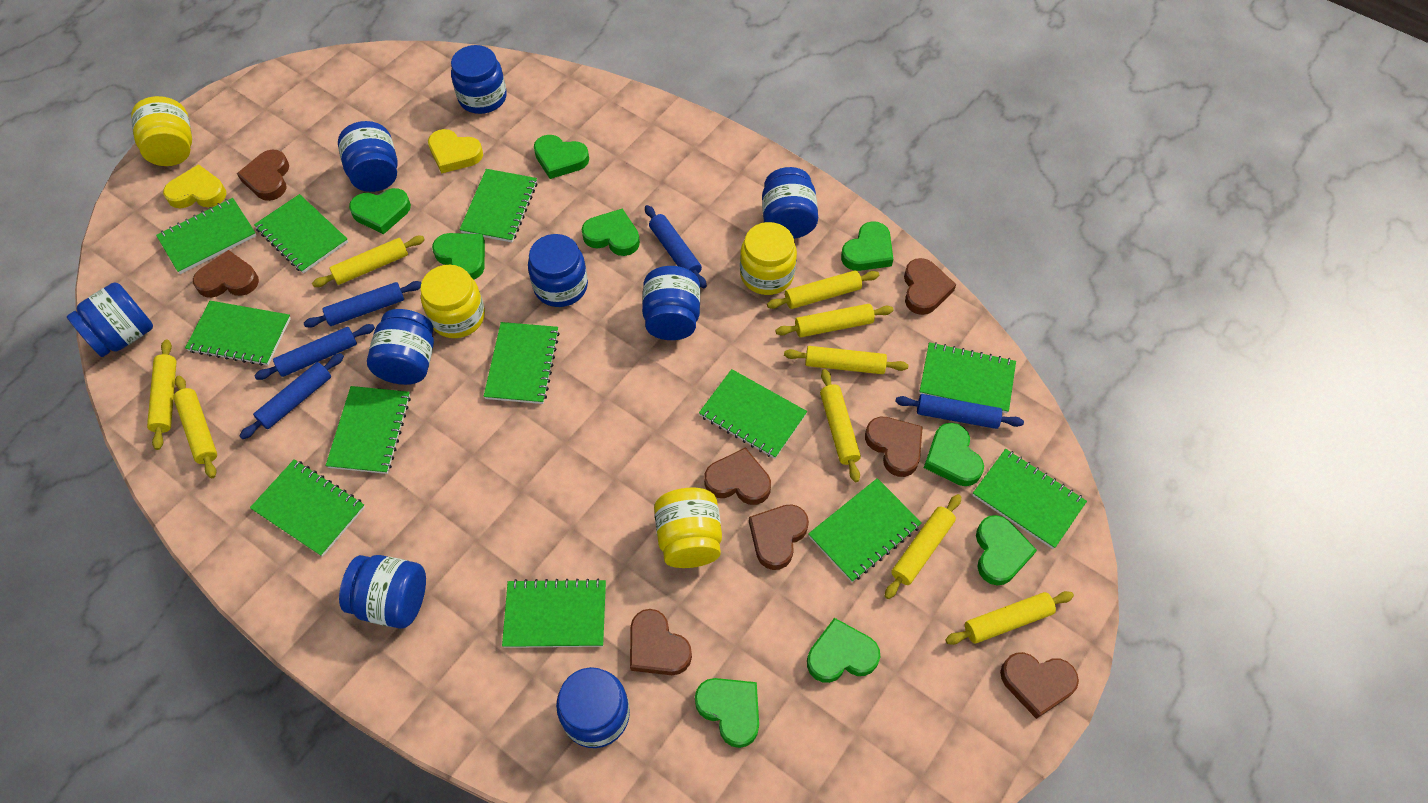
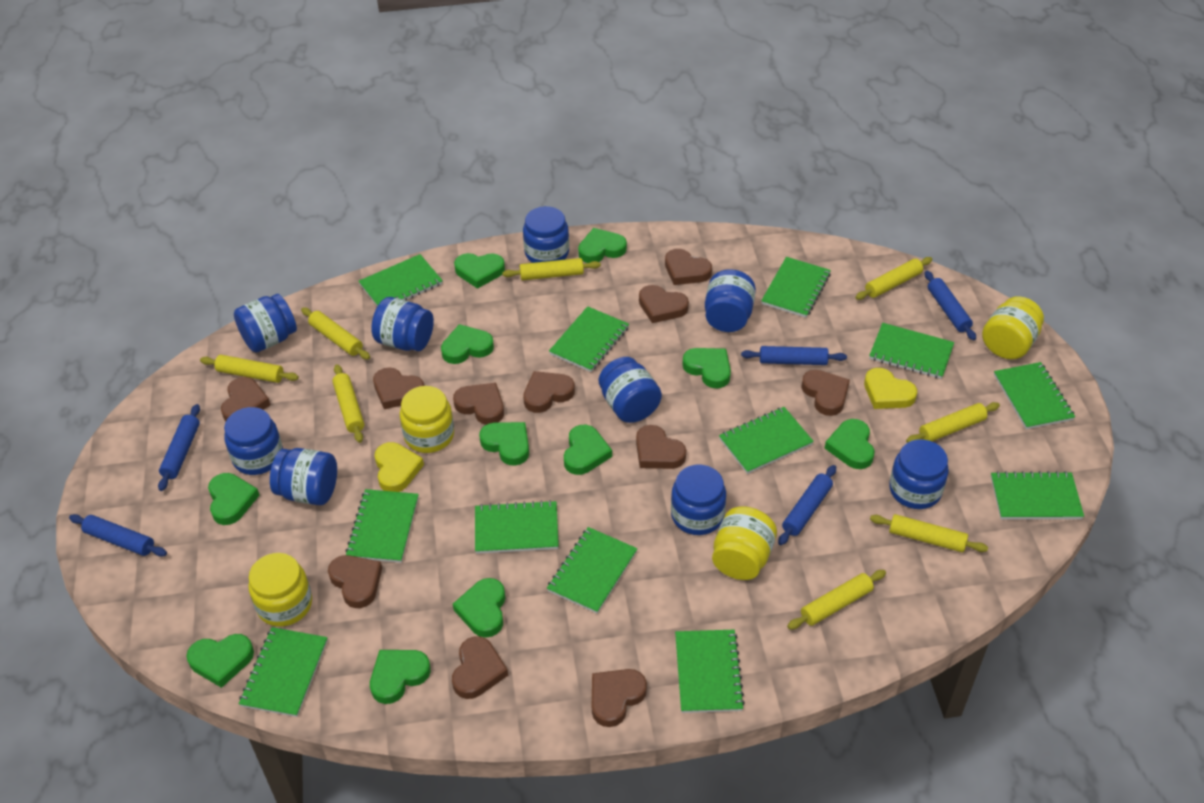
brown heart: 8 -> 11
green heart: 9 -> 11
yellow rolling pin: 9 -> 8

